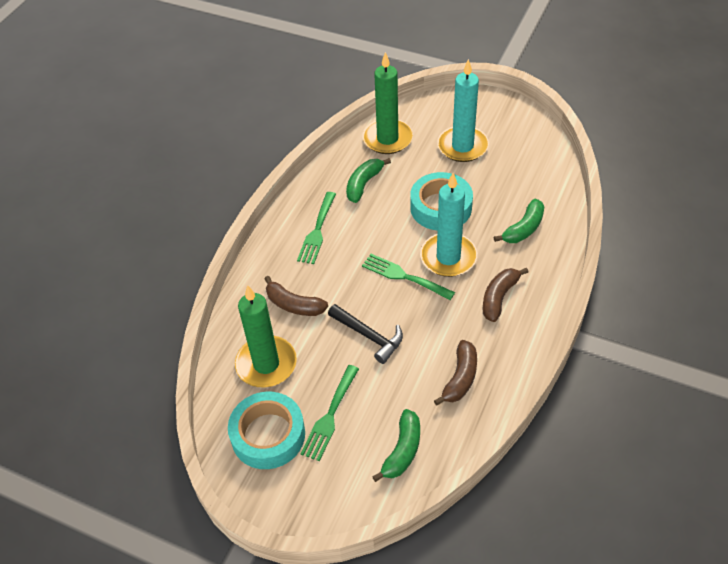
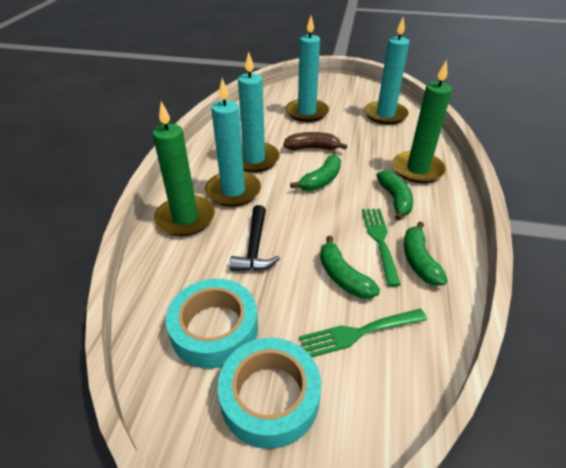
brown banana: 3 -> 1
green banana: 3 -> 4
green fork: 3 -> 2
turquoise candle: 2 -> 4

